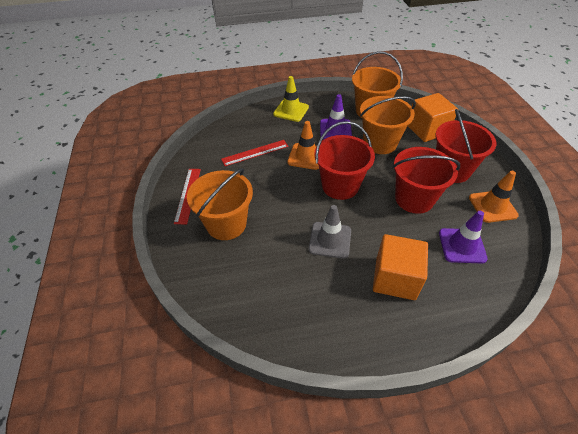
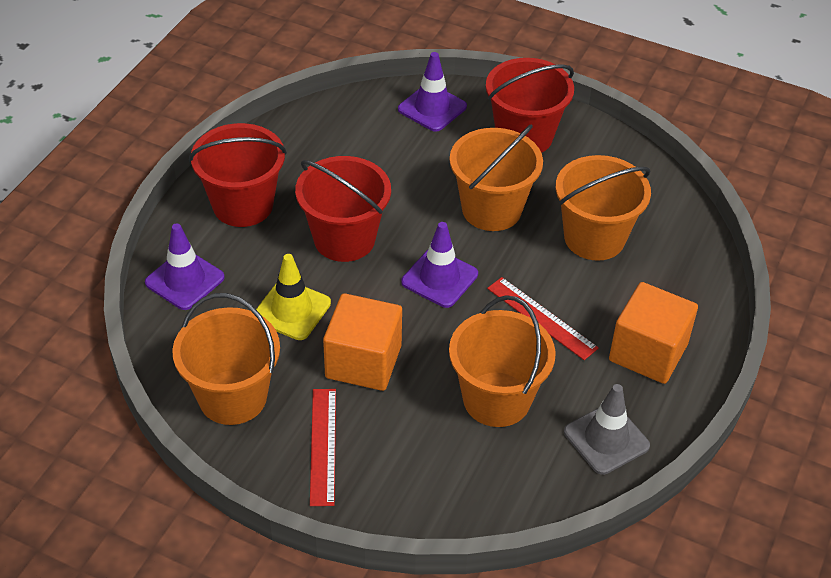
orange bucket: 3 -> 4
orange traffic cone: 2 -> 0
purple traffic cone: 2 -> 3

